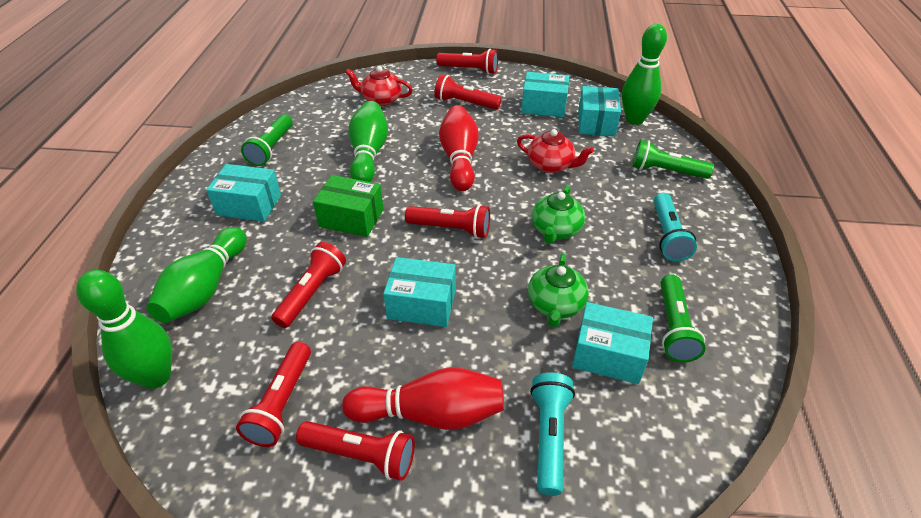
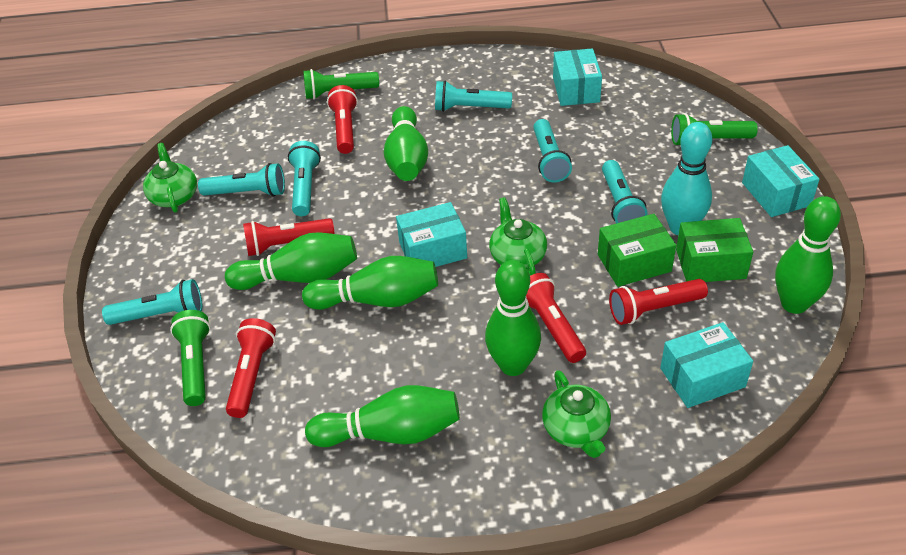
green bowling pin: 4 -> 6
green box: 1 -> 2
green teapot: 2 -> 3
red bowling pin: 2 -> 0
red flashlight: 6 -> 5
red teapot: 2 -> 0
turquoise bowling pin: 0 -> 1
turquoise box: 5 -> 4
turquoise flashlight: 2 -> 6

